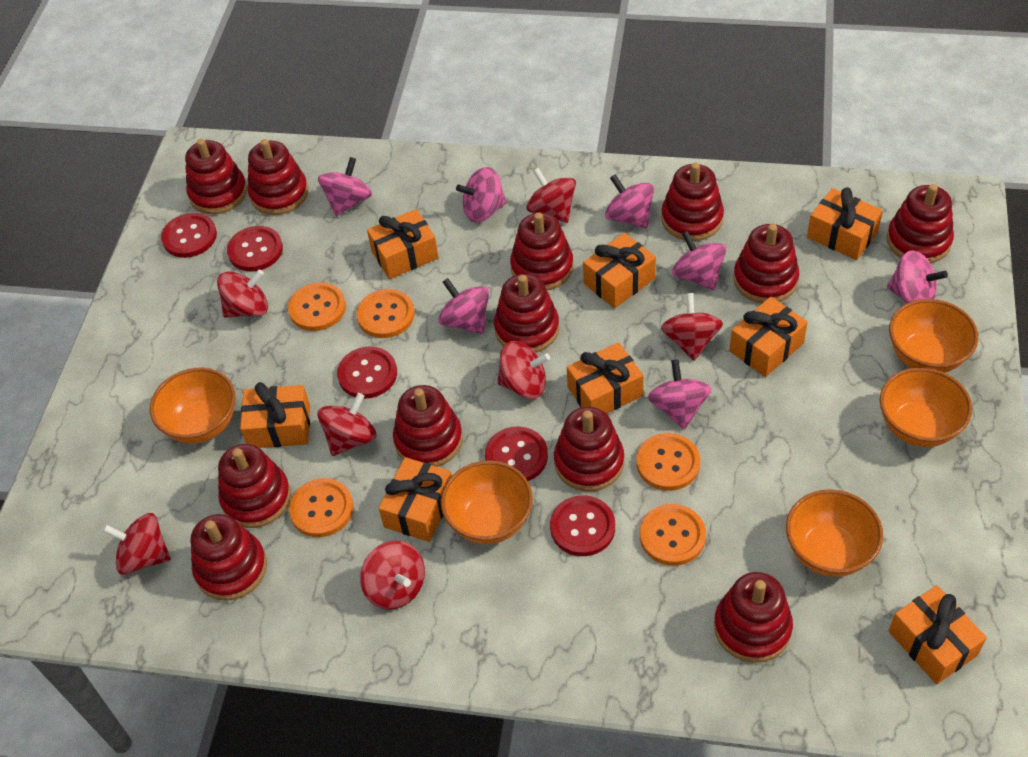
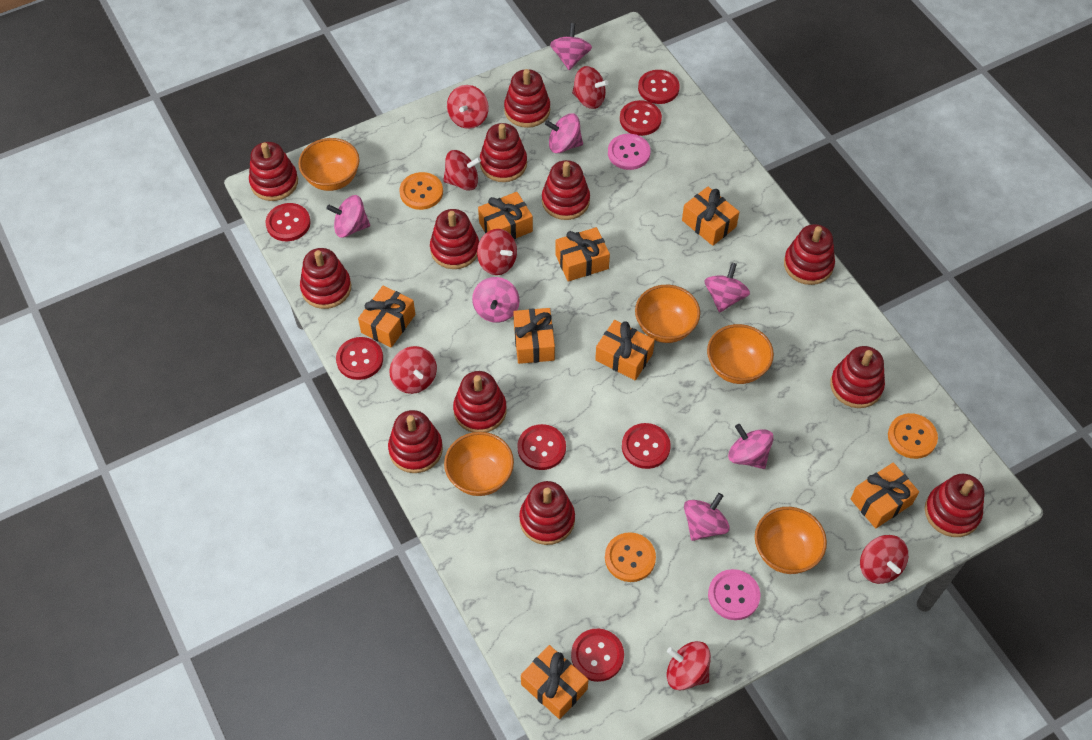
orange button: 5 -> 3
pink button: 0 -> 2
red button: 5 -> 7

